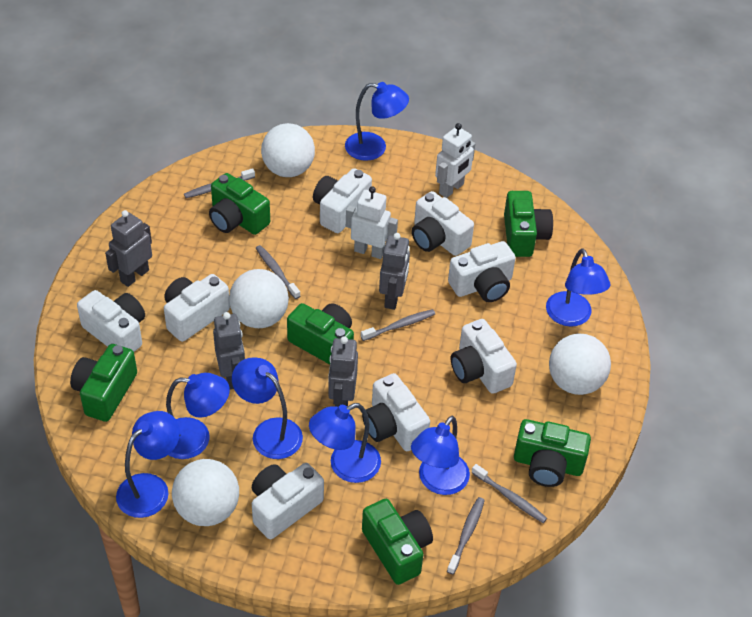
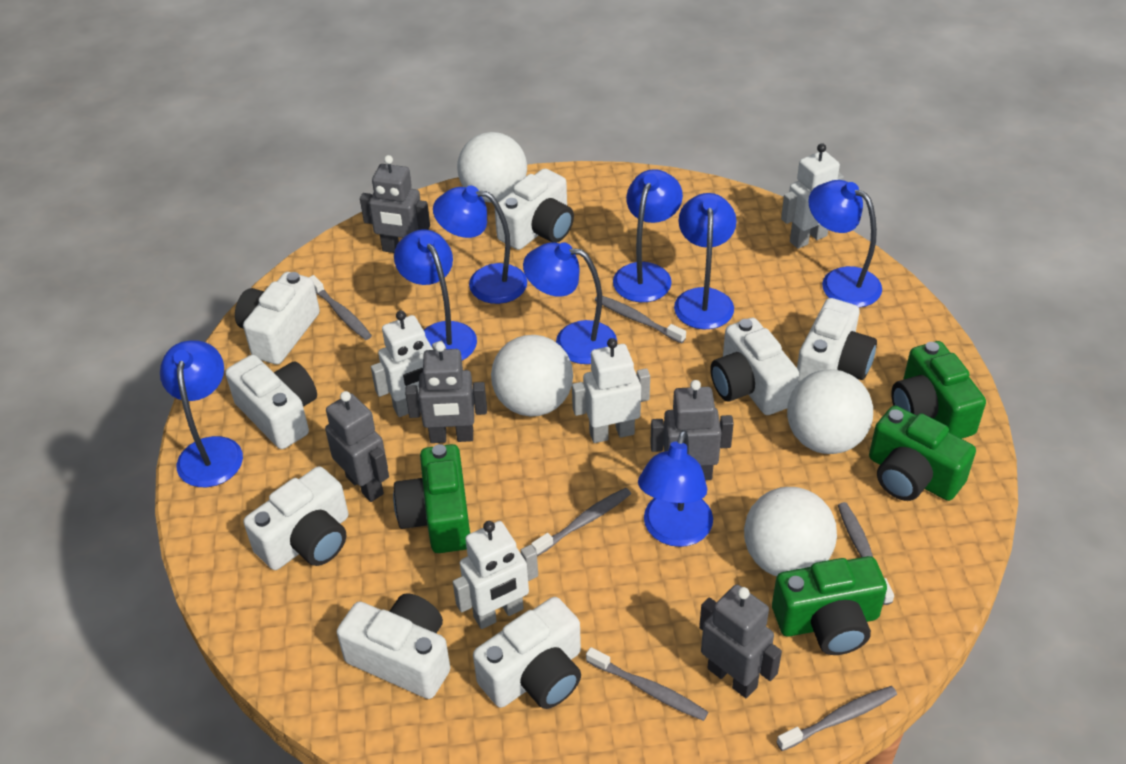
blue lamp: 7 -> 8
green camera: 6 -> 4
grey robot: 4 -> 5
grey toothbrush: 5 -> 6
white robot: 2 -> 4

